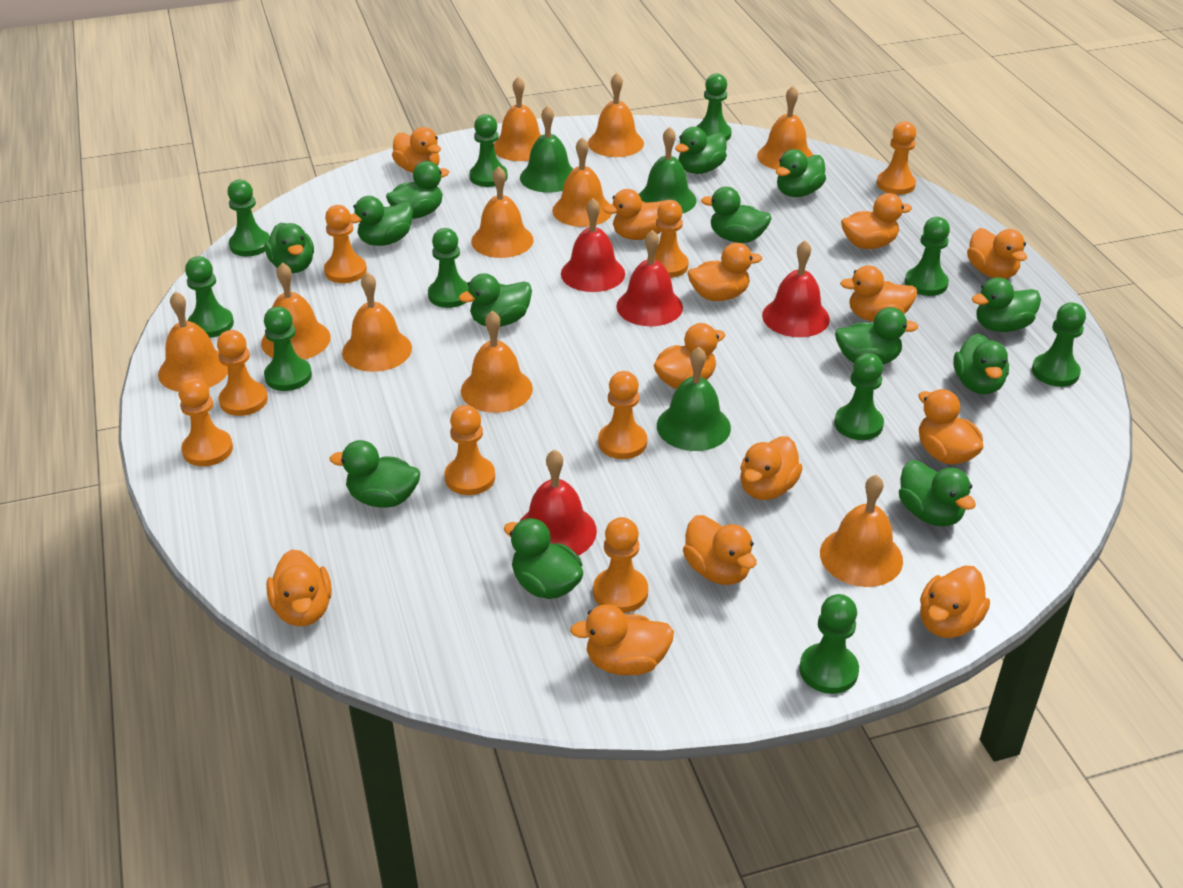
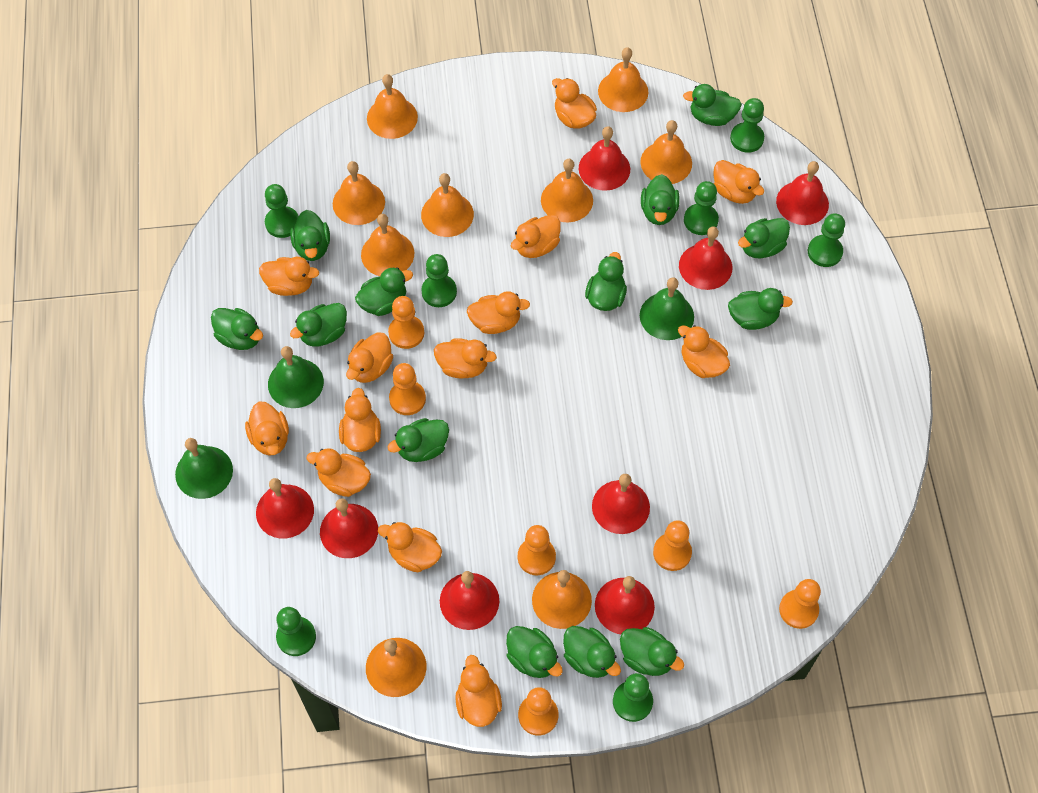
green pawn: 10 -> 7
orange bell: 10 -> 9
orange pawn: 8 -> 6
red bell: 4 -> 8

